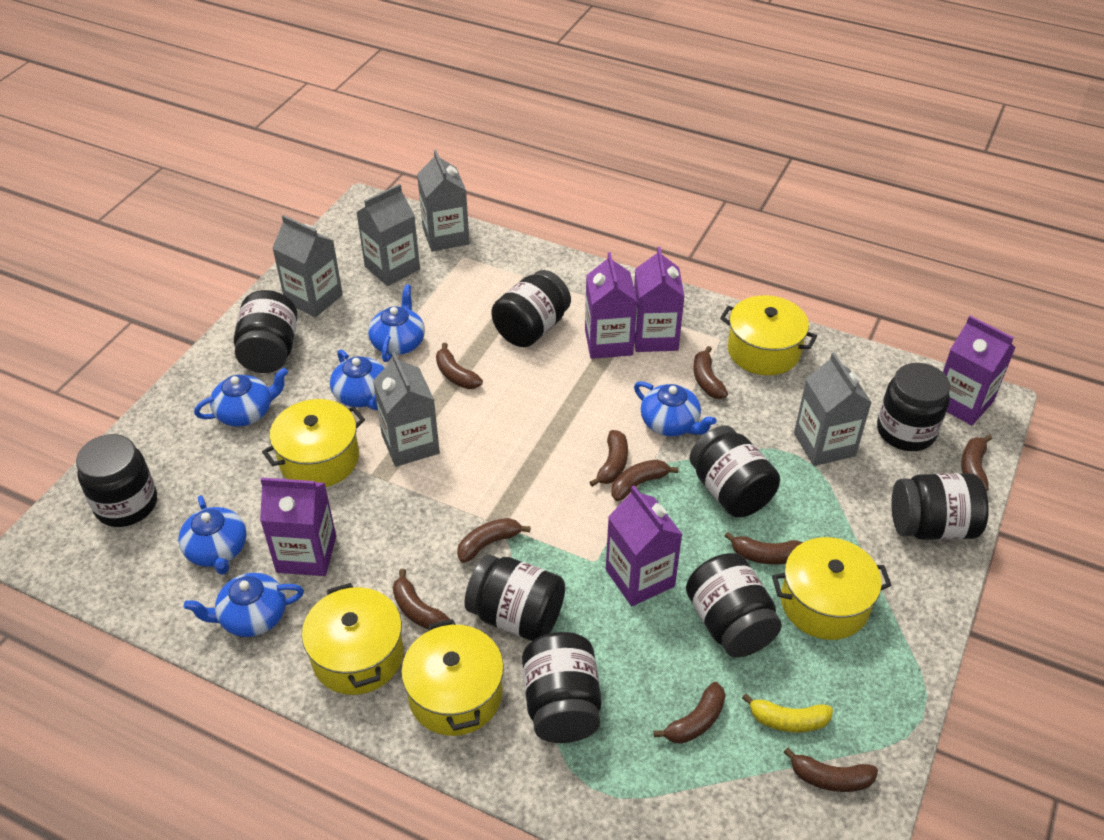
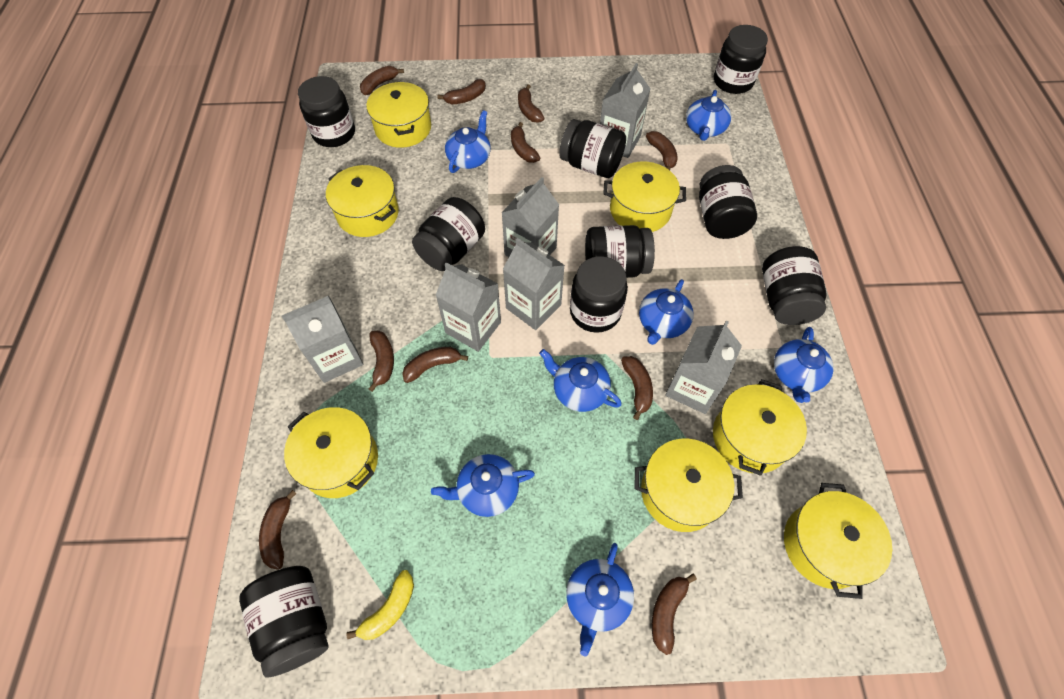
blue teapot: 6 -> 7
grey carton: 5 -> 6
purple carton: 5 -> 0
yellow pot: 5 -> 7

